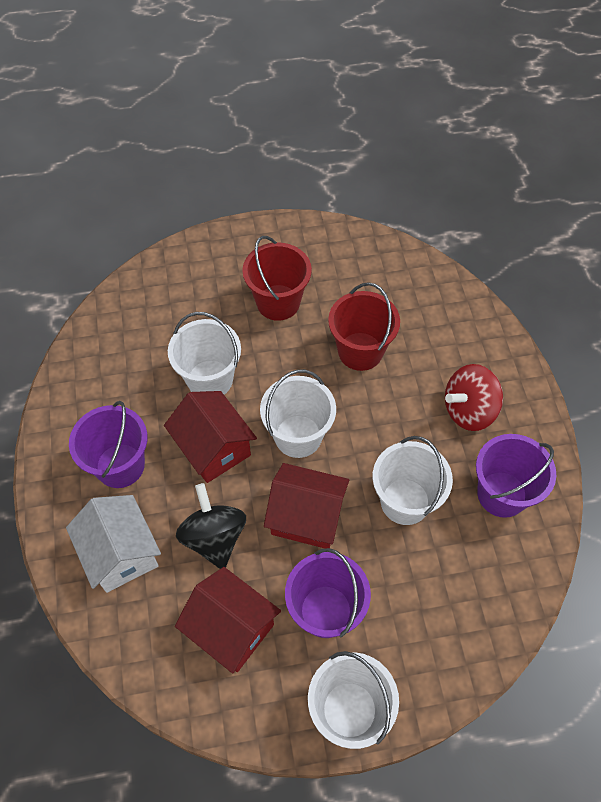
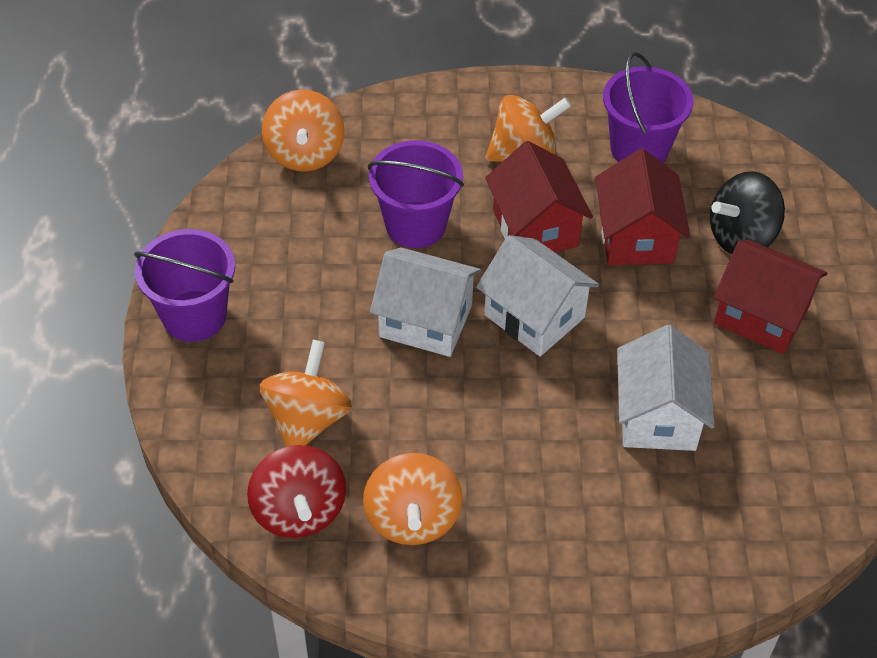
orange spinning top: 0 -> 4
red bucket: 2 -> 0
white bucket: 4 -> 0
white house: 1 -> 3

